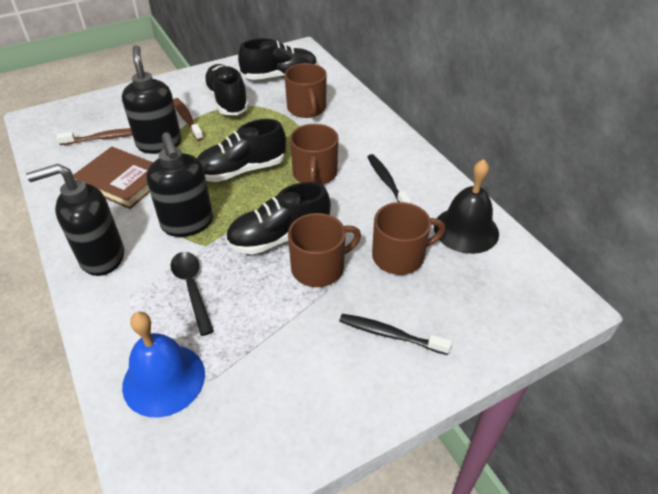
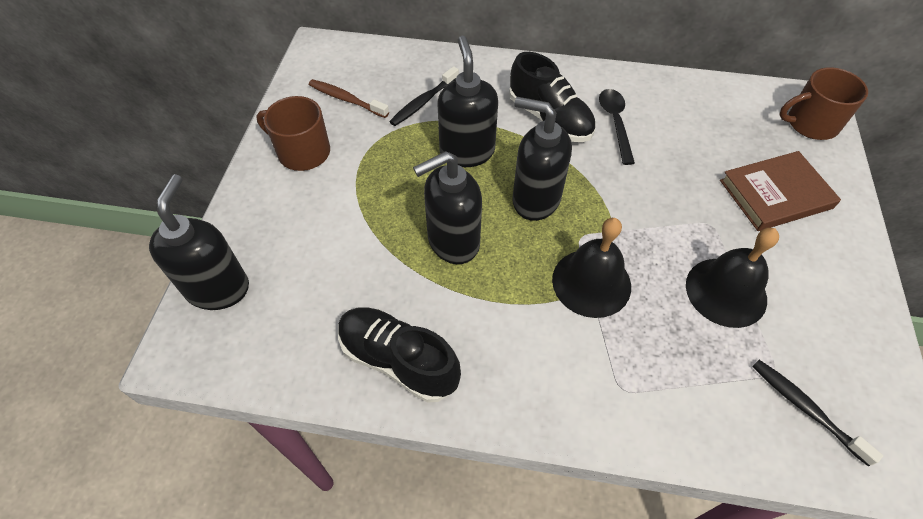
black bell: 1 -> 2
black shoe: 4 -> 2
black soap dispenser: 3 -> 4
blue bell: 1 -> 0
brown mug: 4 -> 2
brown toothbrush: 2 -> 1

